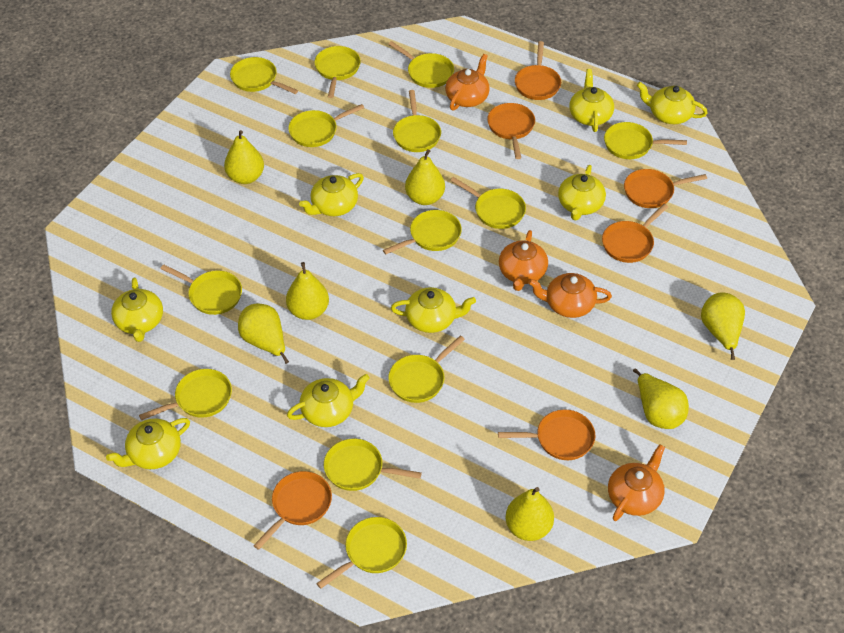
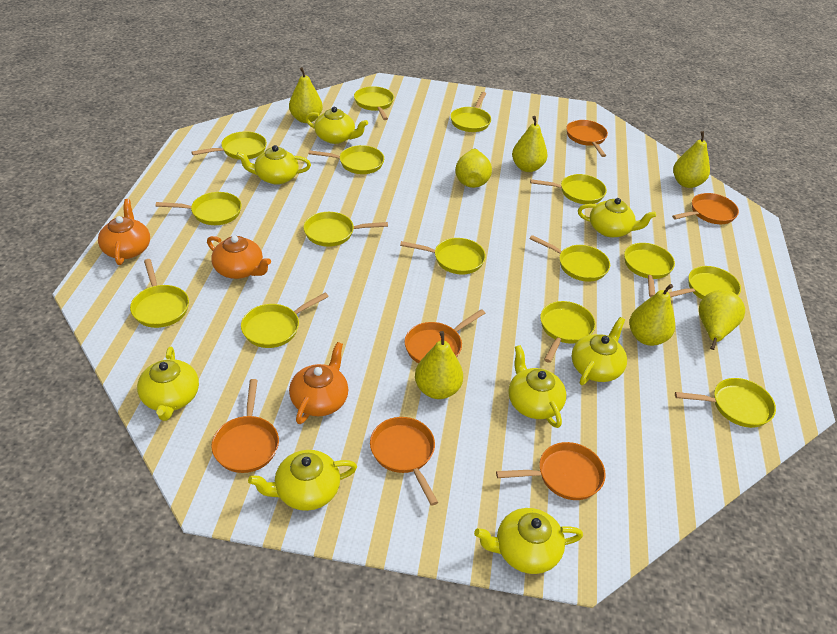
orange teapot: 4 -> 3
yellow pan: 13 -> 15

